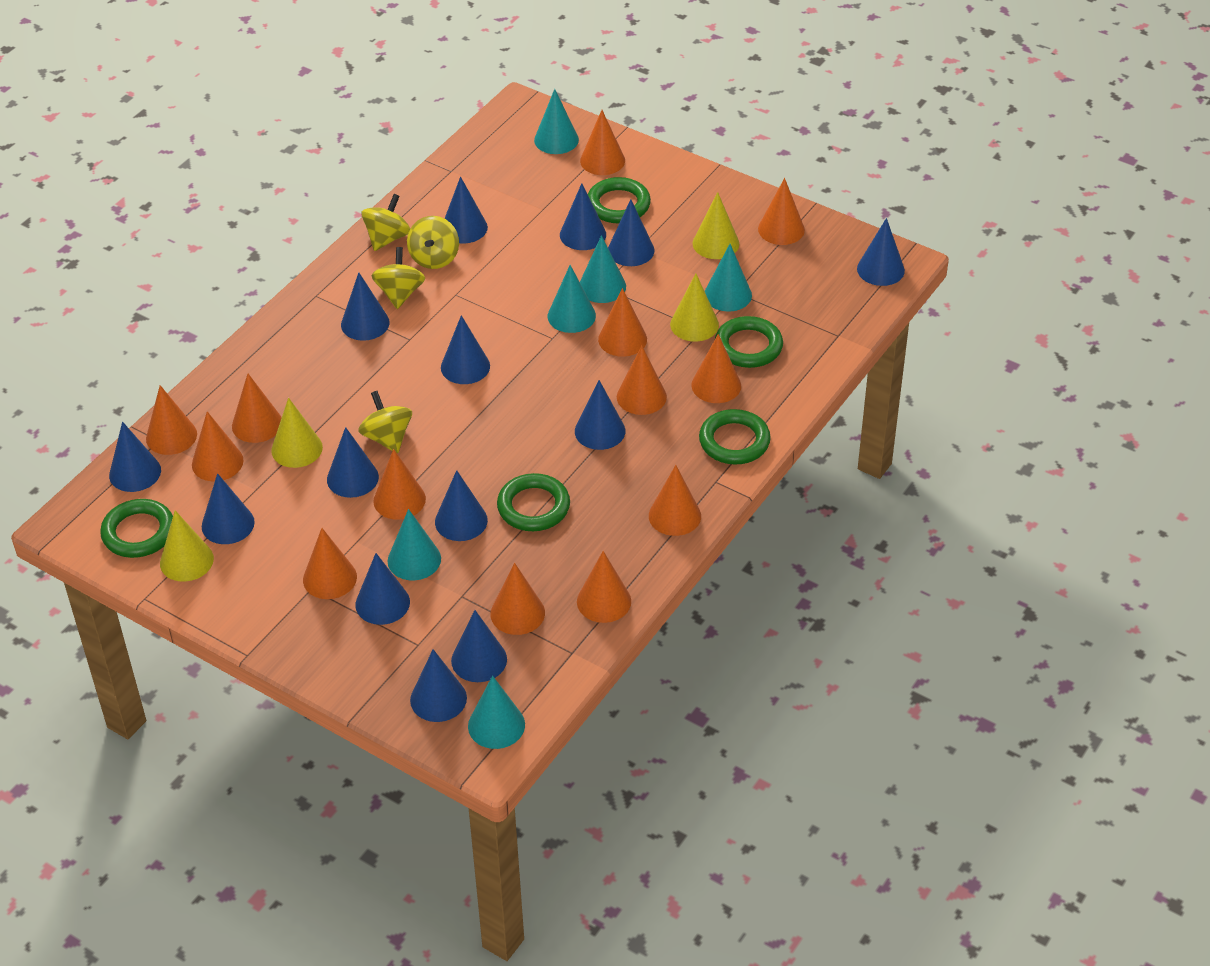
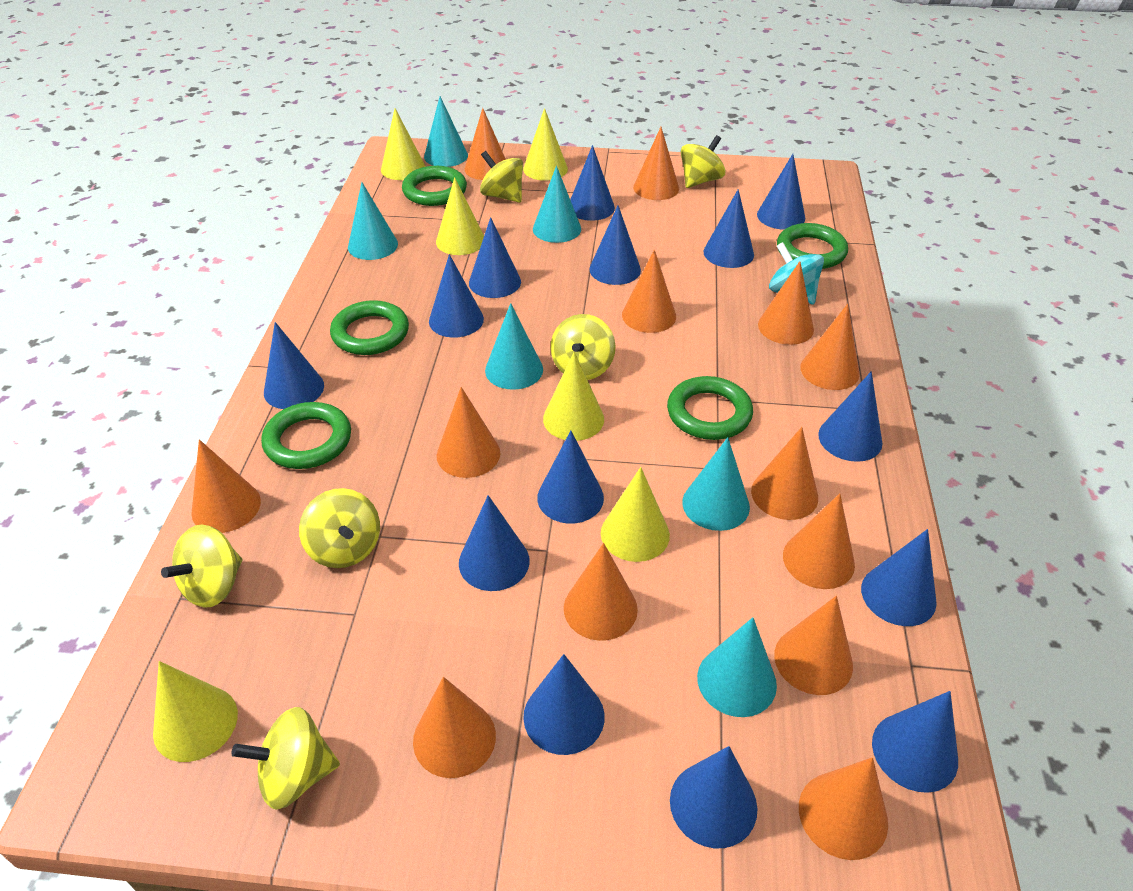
turquoise spinning top: 0 -> 1
yellow cone: 4 -> 6
yellow spinning top: 4 -> 6

